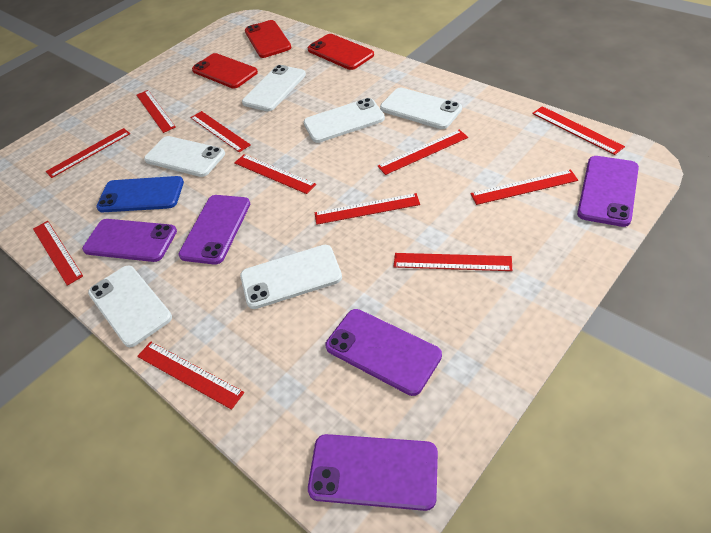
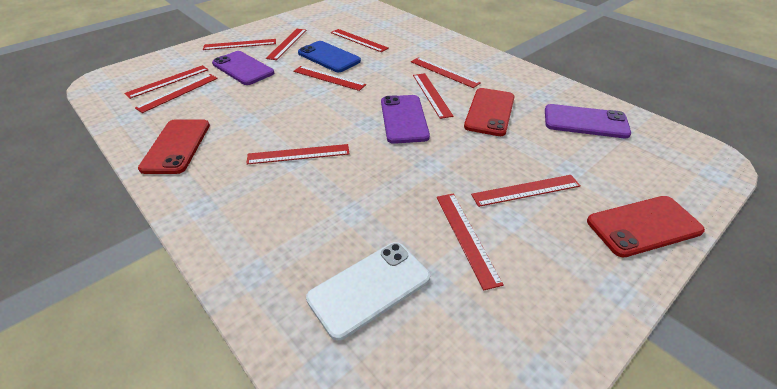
purple phone: 5 -> 3
white phone: 6 -> 1

